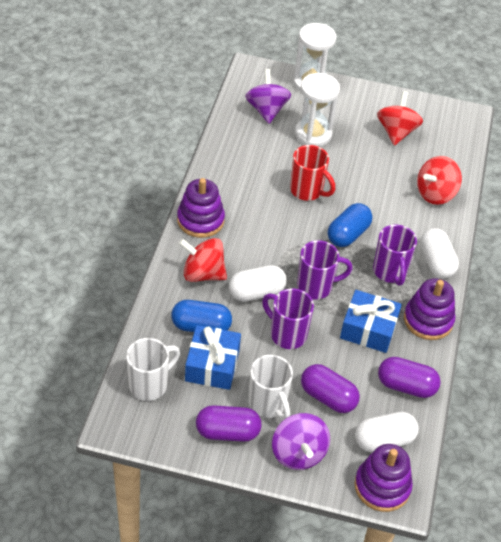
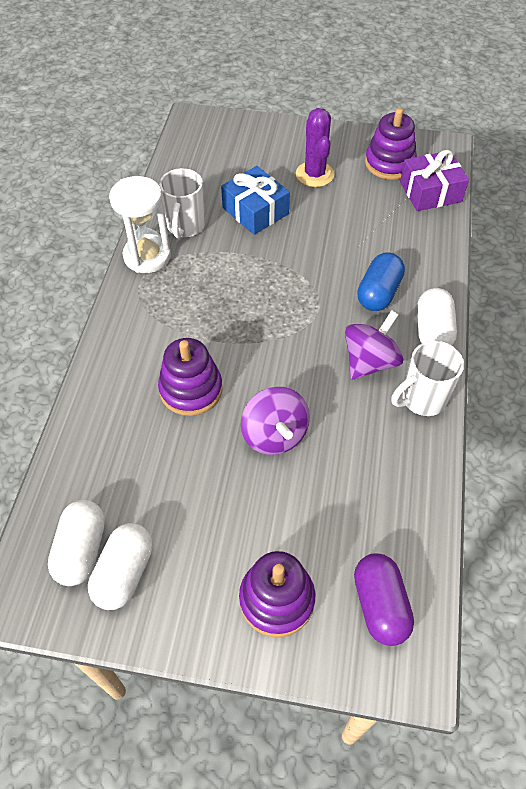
blue capsule: 2 -> 1
blue gift: 2 -> 1
purple cactus: 0 -> 1
purple capsule: 3 -> 1
purple gift: 0 -> 1
purple mug: 3 -> 0
red mug: 1 -> 0
red spinning top: 3 -> 0
white hourglass: 2 -> 1

